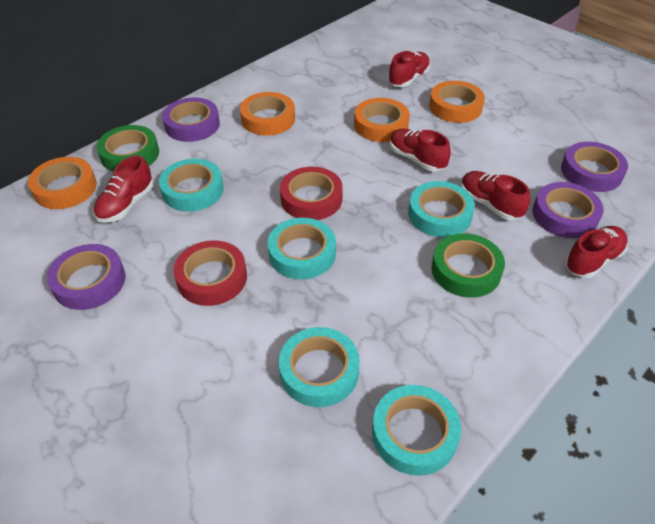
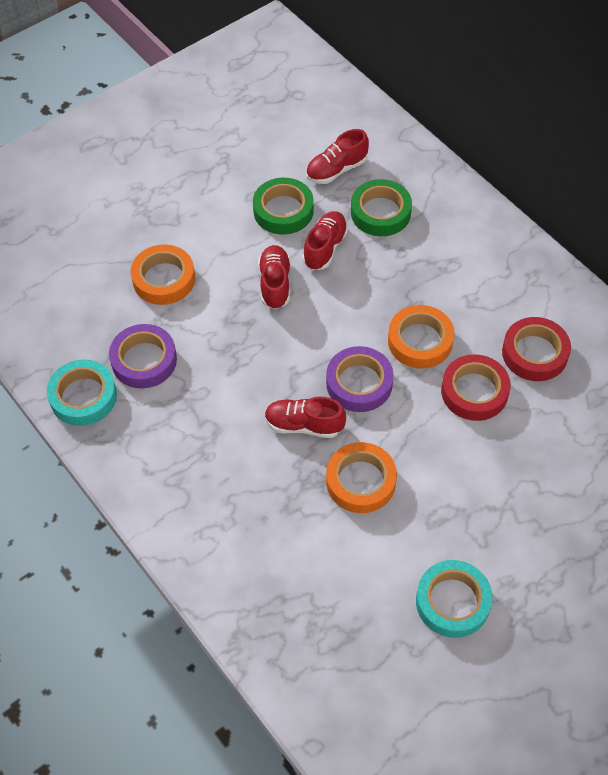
orange tape: 4 -> 3
purple tape: 4 -> 2
red shoe: 5 -> 4
turquoise tape: 5 -> 2

